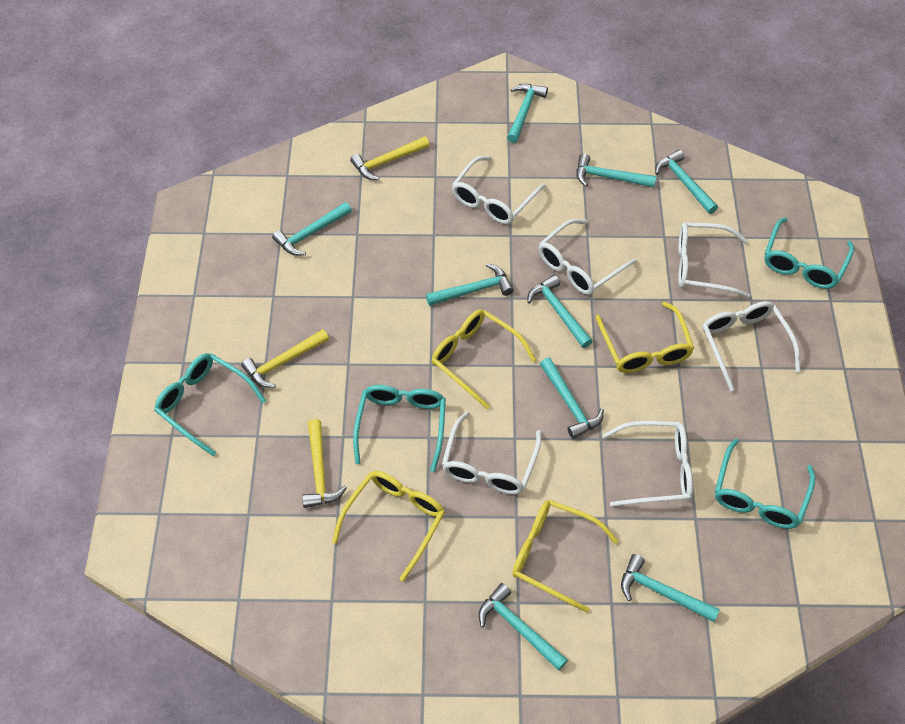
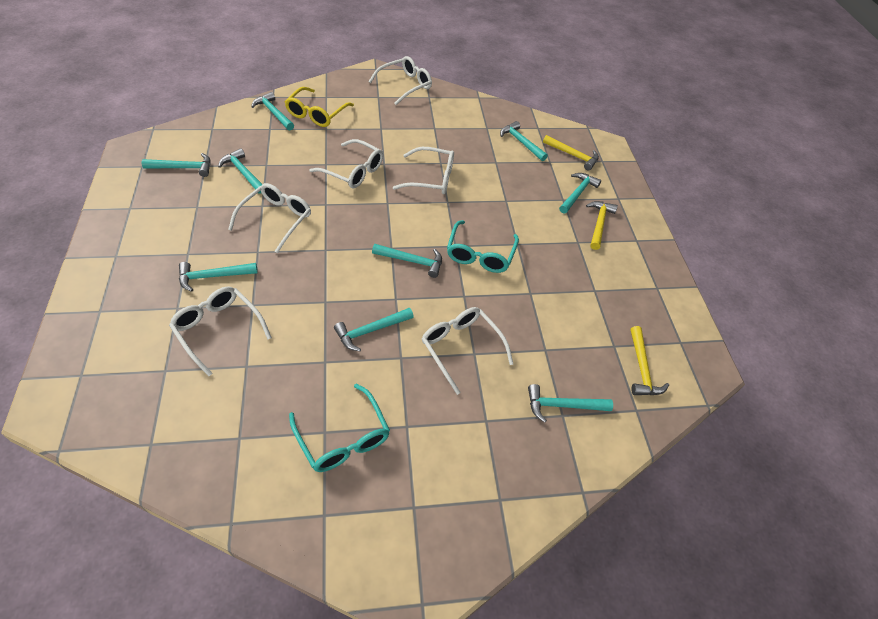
turquoise glasses: 4 -> 2
yellow glasses: 4 -> 1

